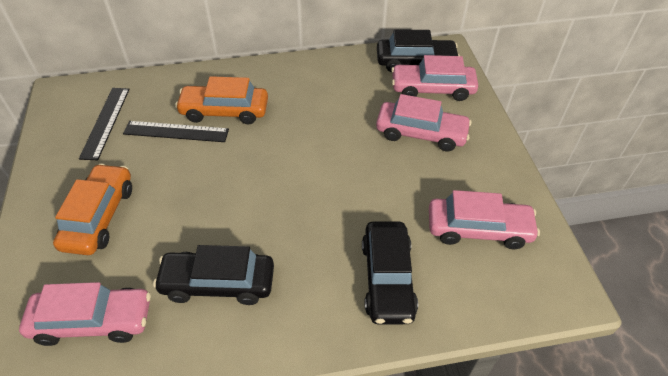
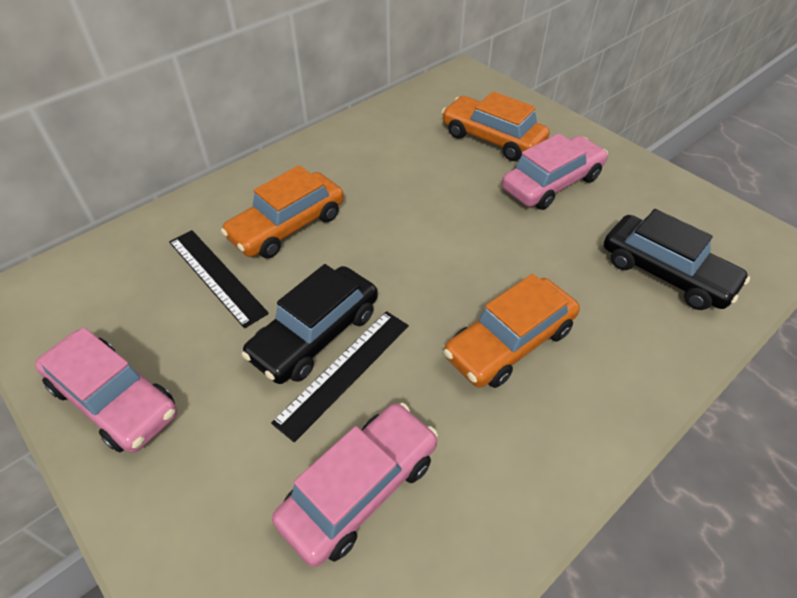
black car: 3 -> 2
orange car: 2 -> 3
pink car: 4 -> 3

